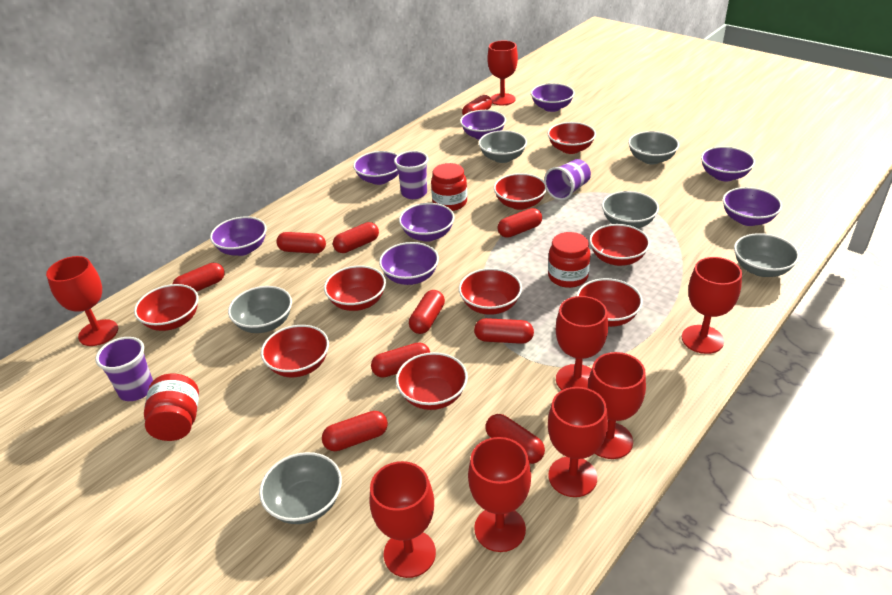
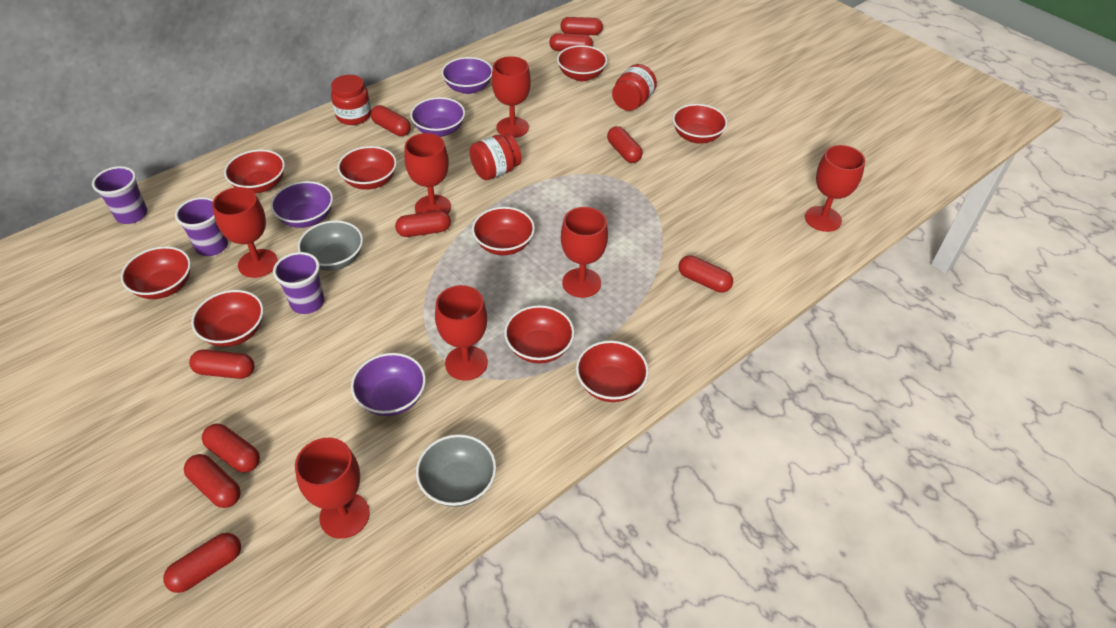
grey bowl: 6 -> 2
purple bowl: 8 -> 4
red goblet: 8 -> 7

